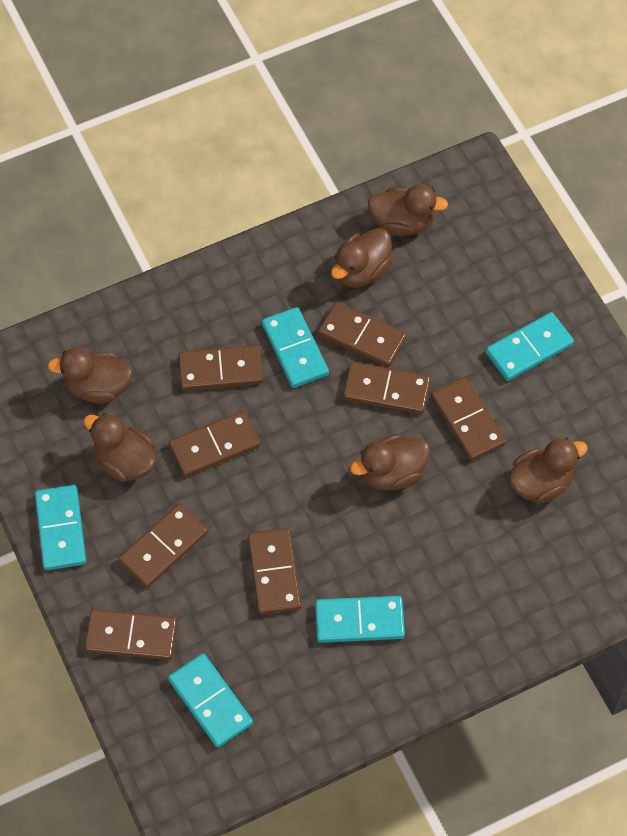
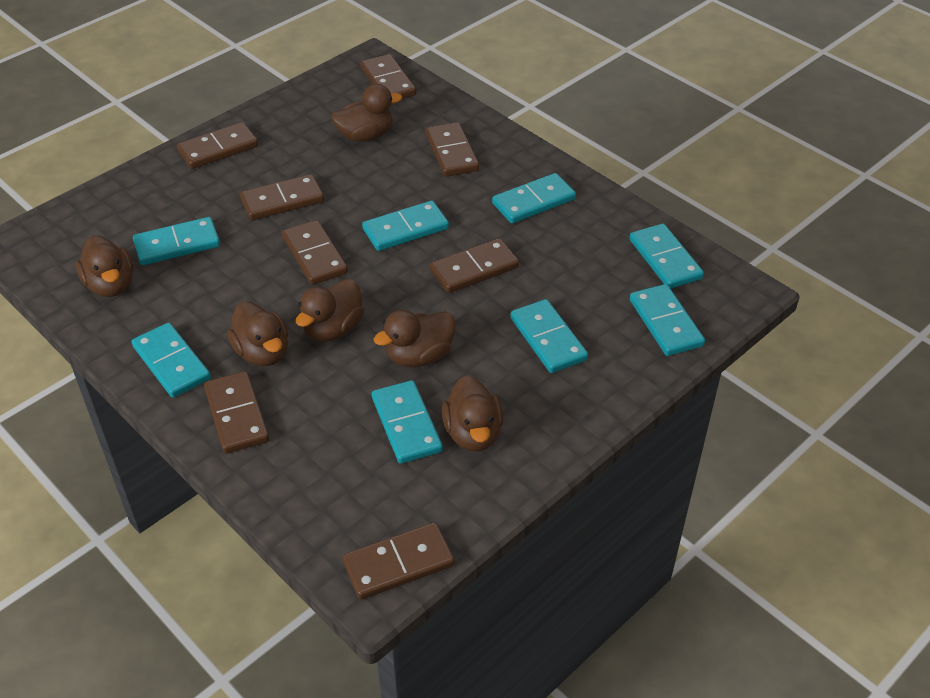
turquoise domino: 5 -> 8

